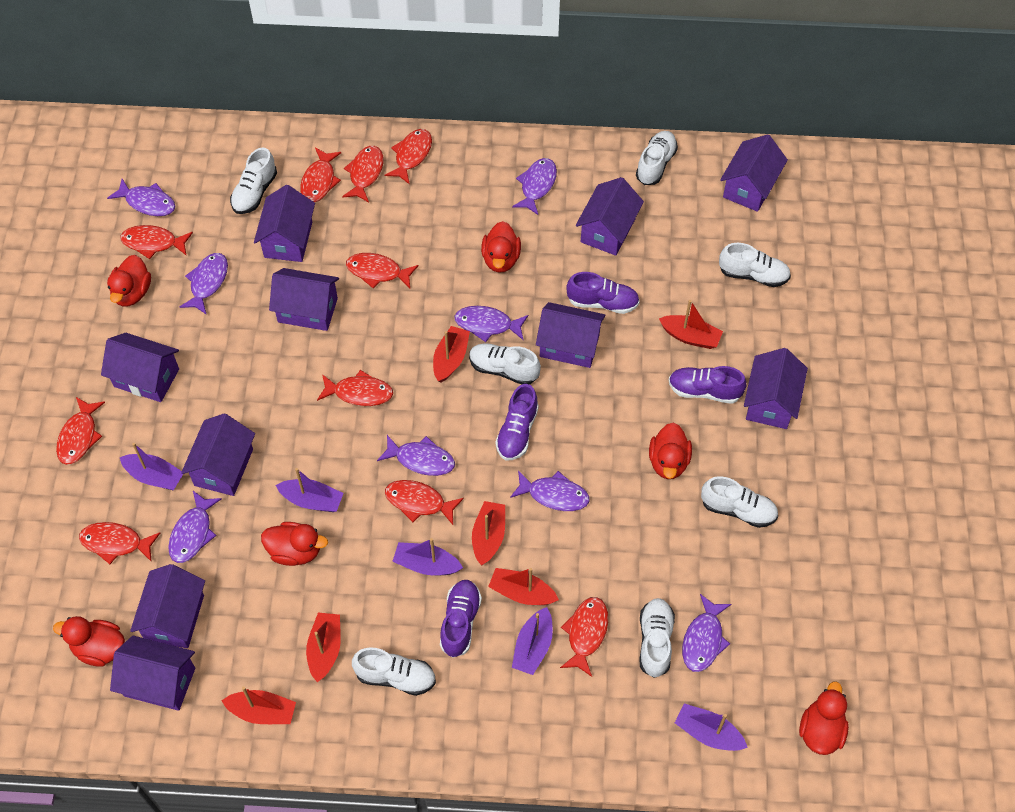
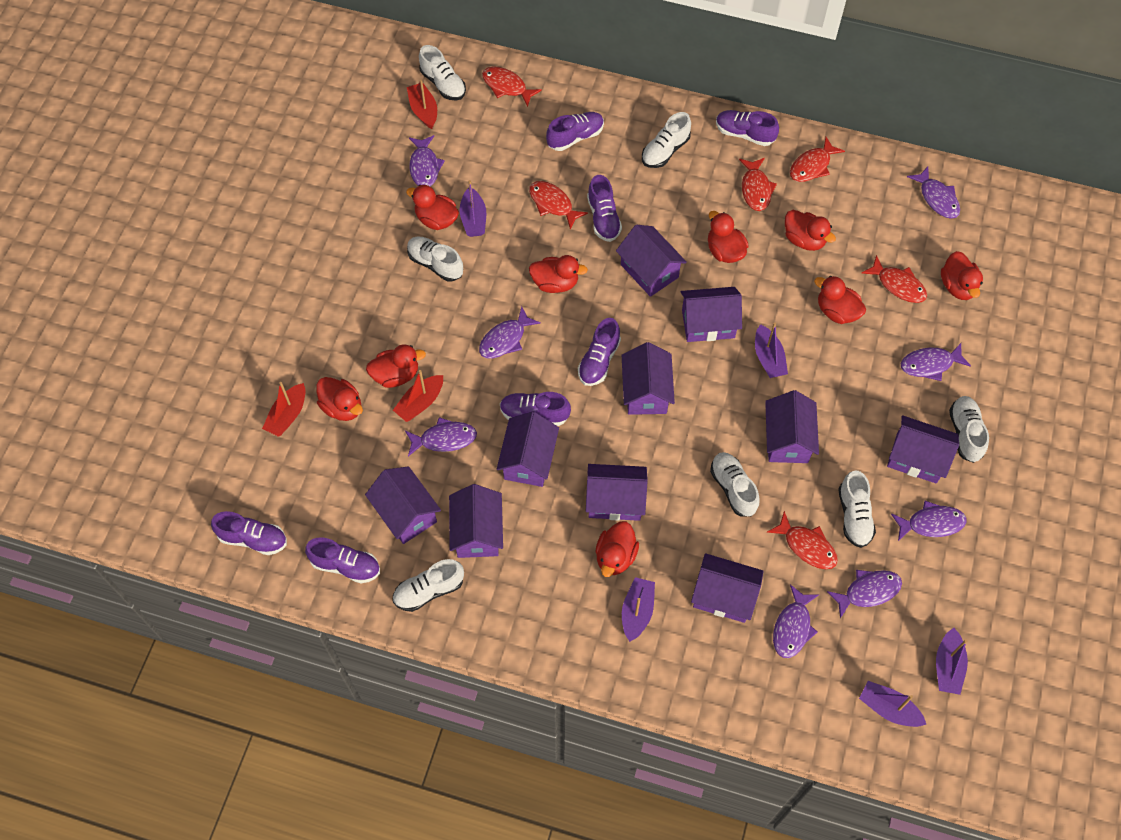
purple shoe: 4 -> 7
red boat: 6 -> 3
red duck: 6 -> 9
red fish: 10 -> 6

